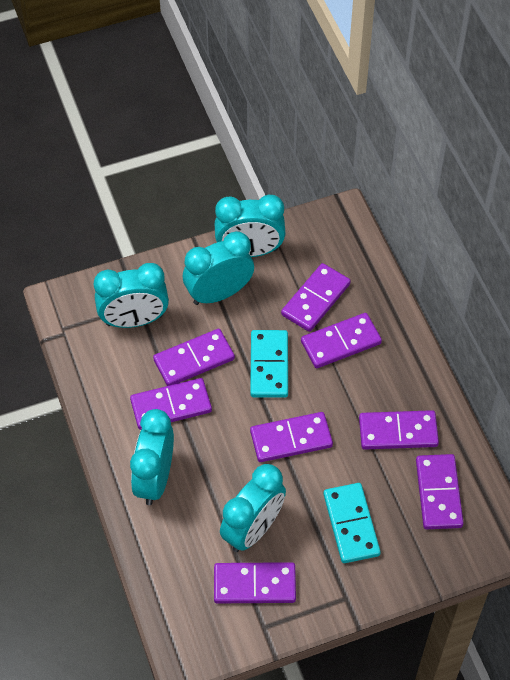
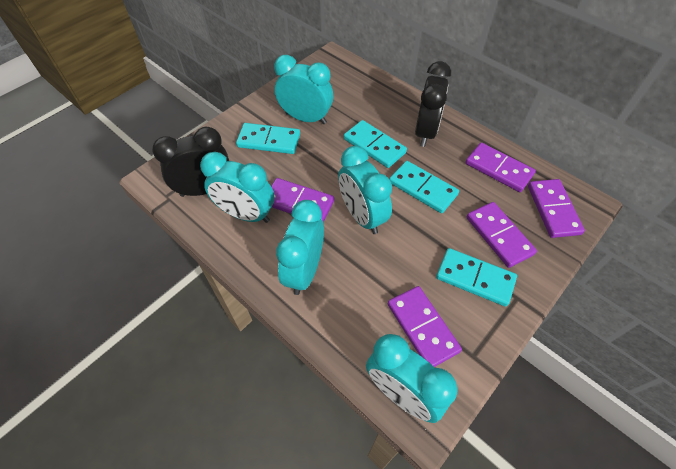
black clock: 0 -> 2
purple domino: 8 -> 5
turquoise domino: 2 -> 4

